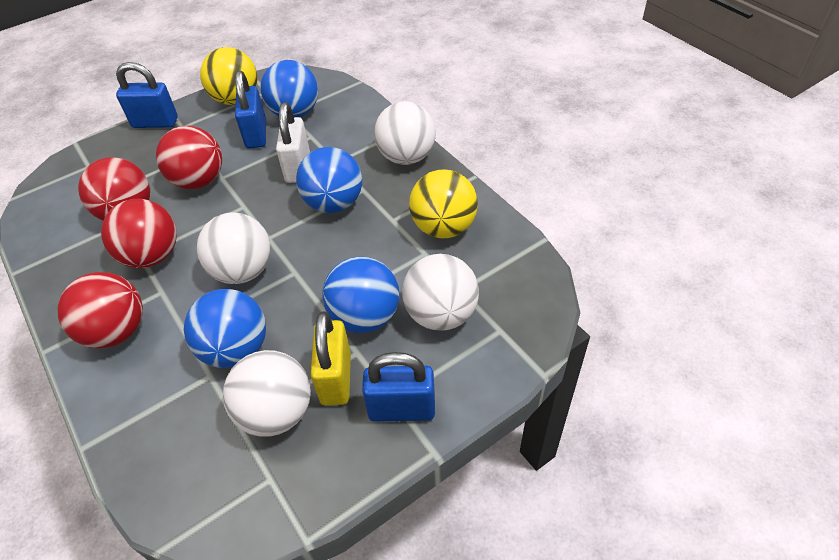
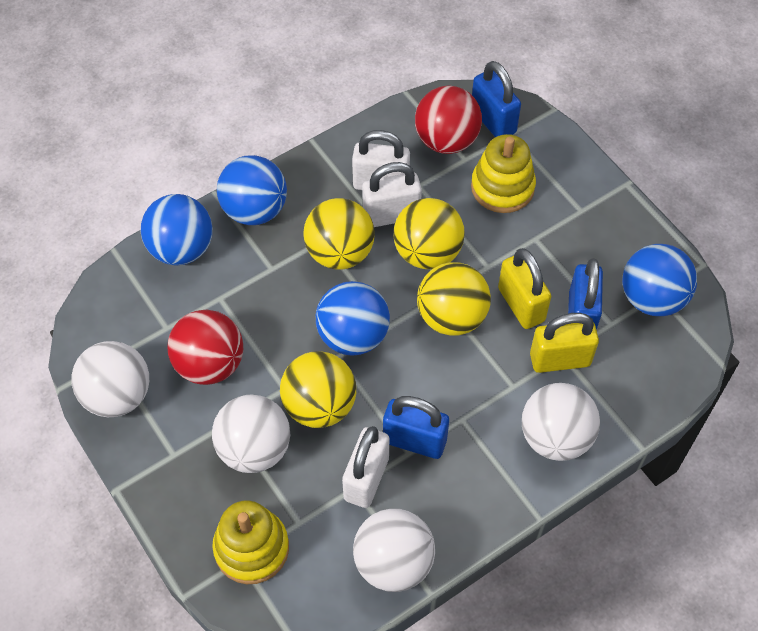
red ball: 4 -> 2
white padlock: 1 -> 3
yellow ball: 2 -> 4
yellow padlock: 1 -> 2
yellow stacking toy: 0 -> 2

